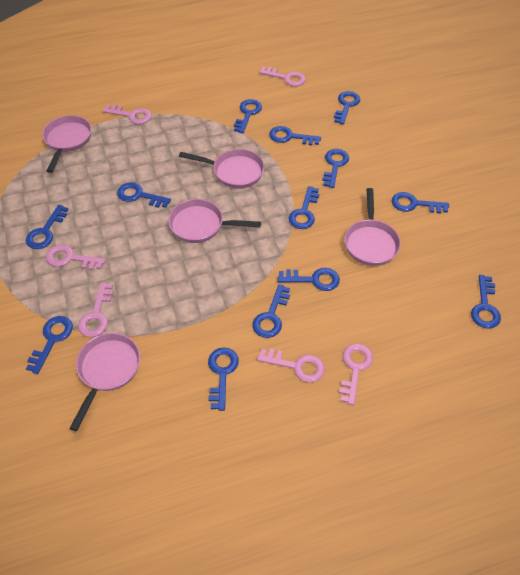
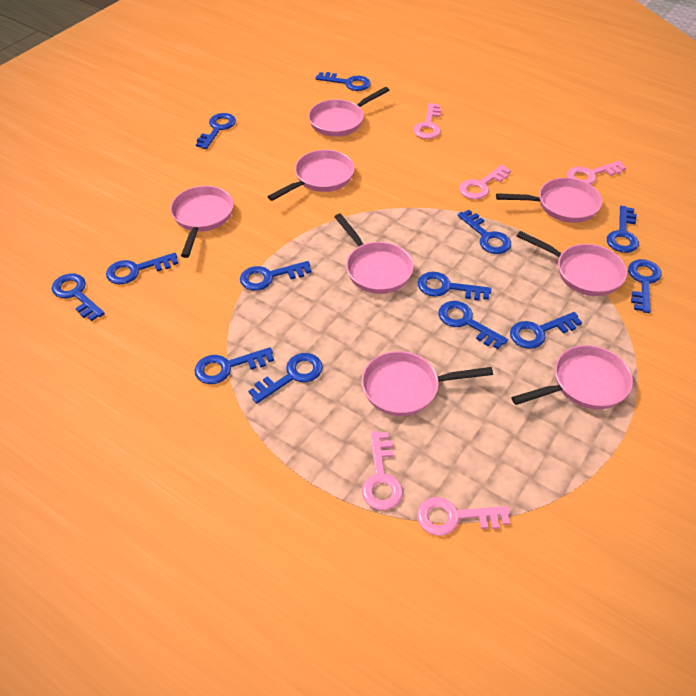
pink key: 6 -> 5
pink pan: 5 -> 8

